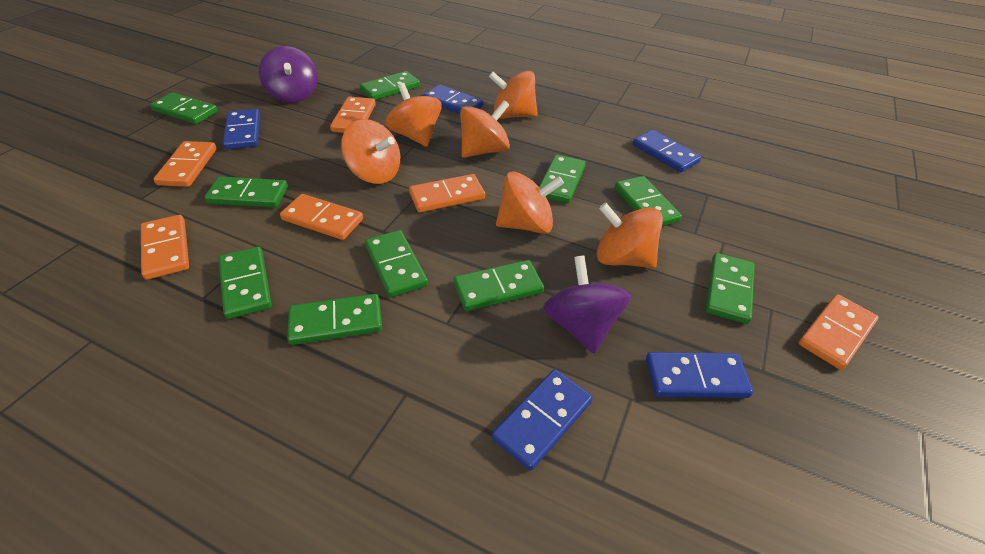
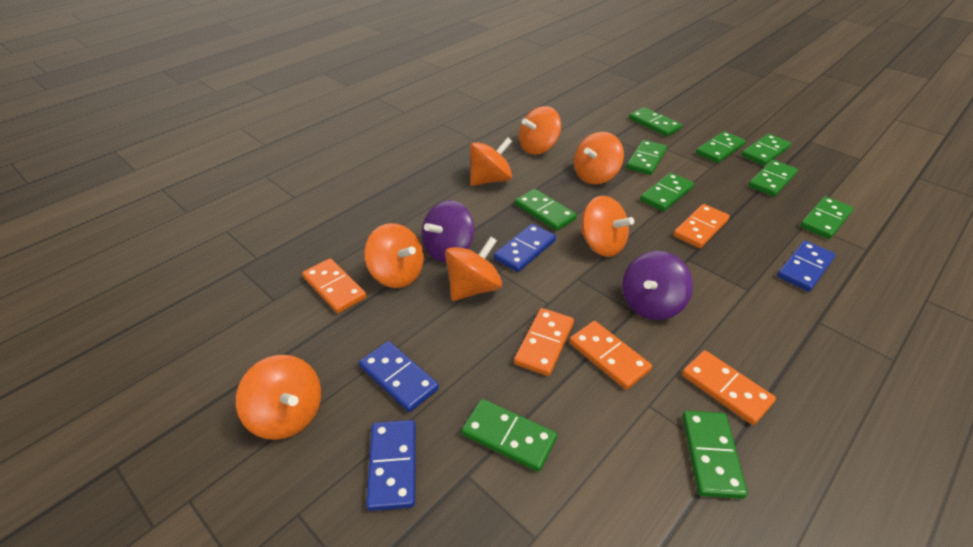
blue domino: 5 -> 4
orange domino: 6 -> 5
orange spinning top: 6 -> 7

